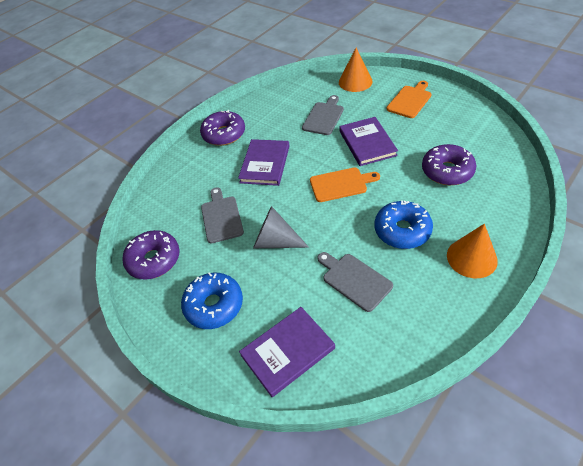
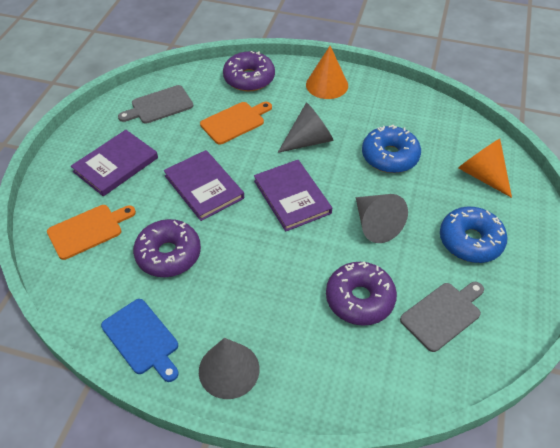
blue cutting board: 0 -> 1
grey cone: 1 -> 3
grey cutting board: 3 -> 2

